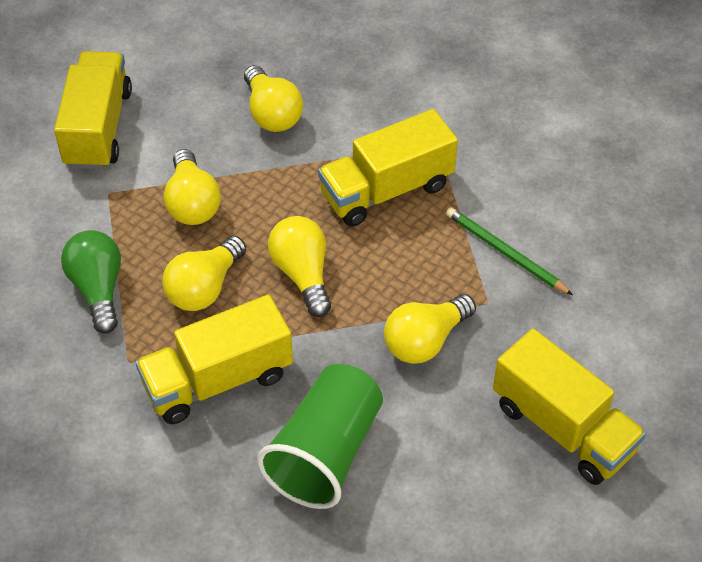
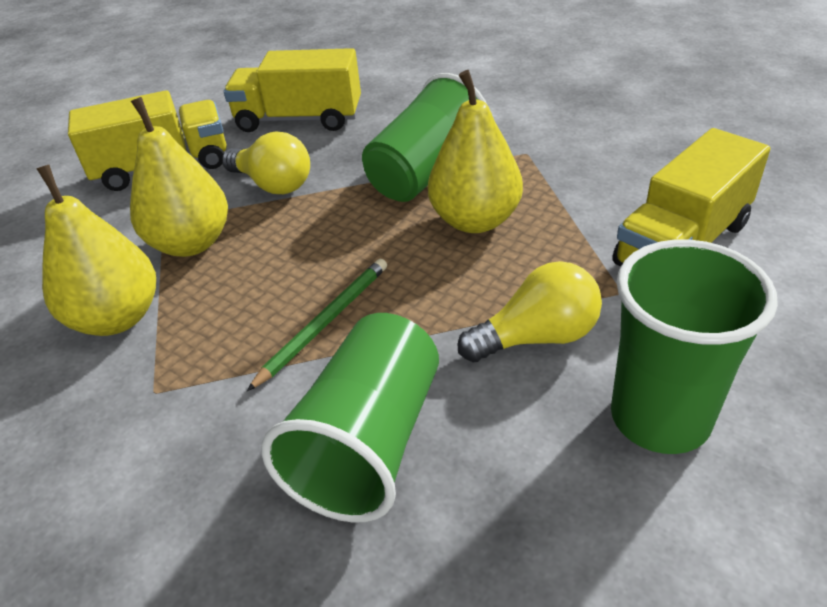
green cup: 1 -> 3
green light bulb: 1 -> 0
yellow light bulb: 5 -> 2
yellow pear: 0 -> 3
yellow truck: 4 -> 3

